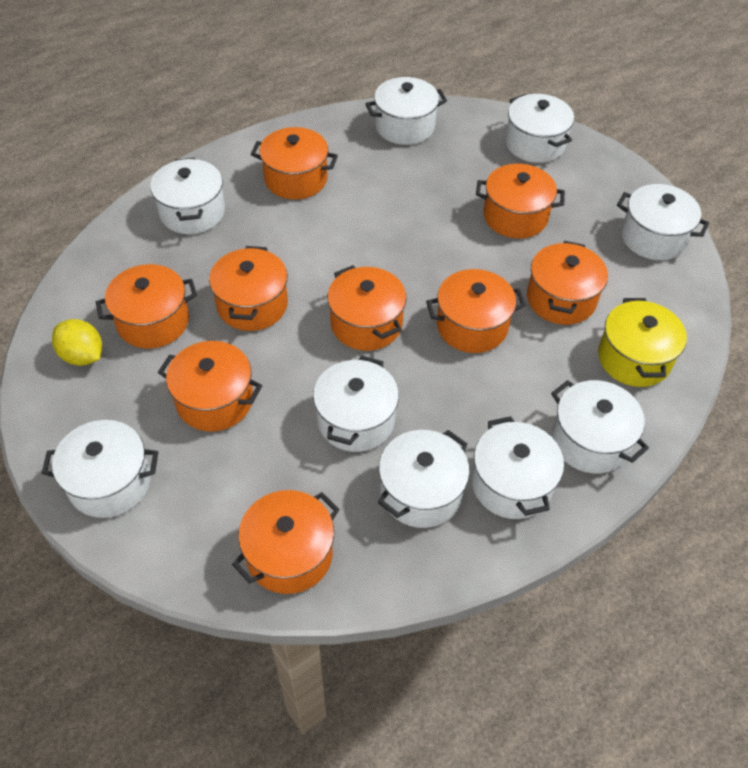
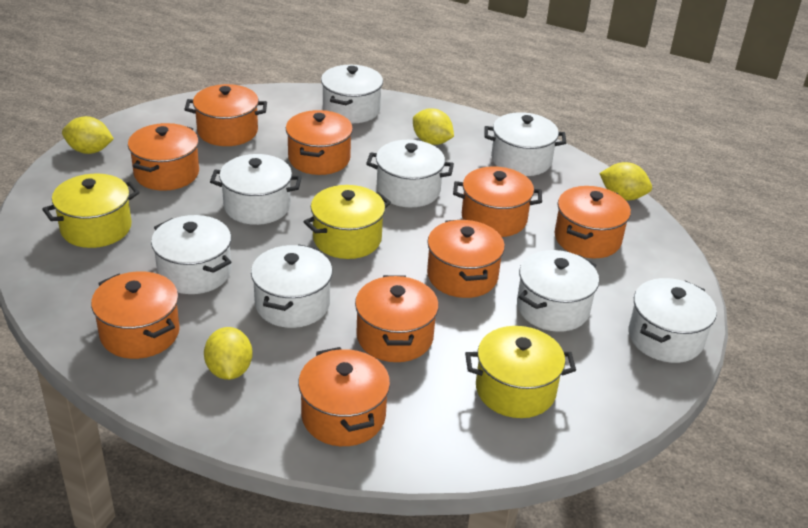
white pot: 9 -> 8
yellow lemon: 1 -> 4
yellow pot: 1 -> 3

